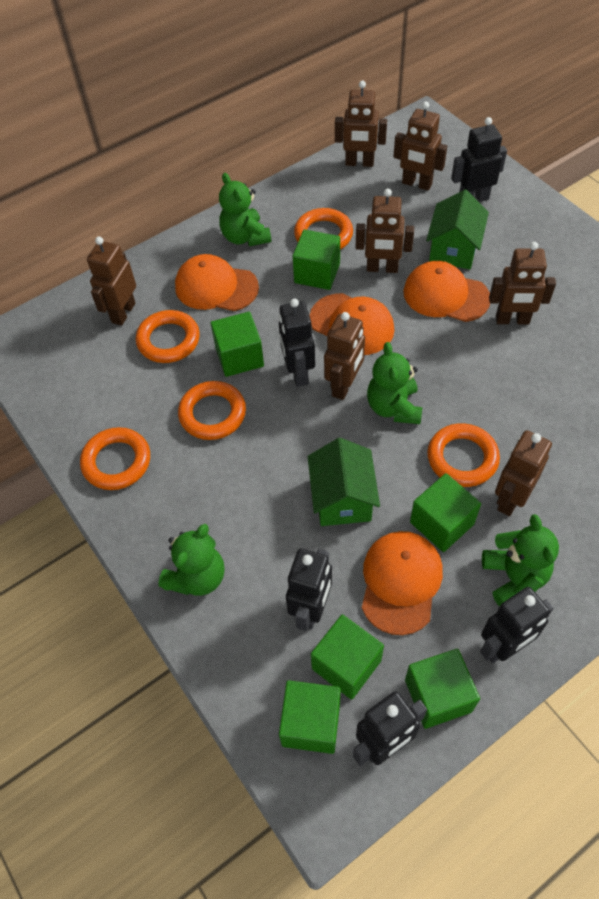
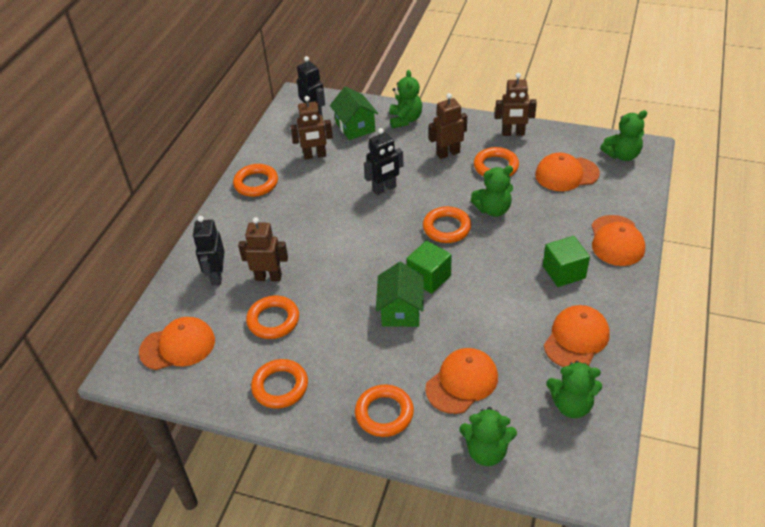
black robot: 5 -> 3
brown robot: 7 -> 4
green cube: 6 -> 2
green teddy bear: 4 -> 5
orange cap: 4 -> 5
orange ring: 5 -> 6

